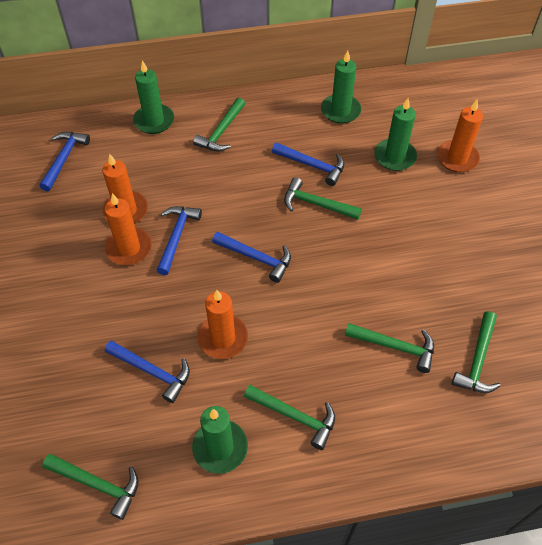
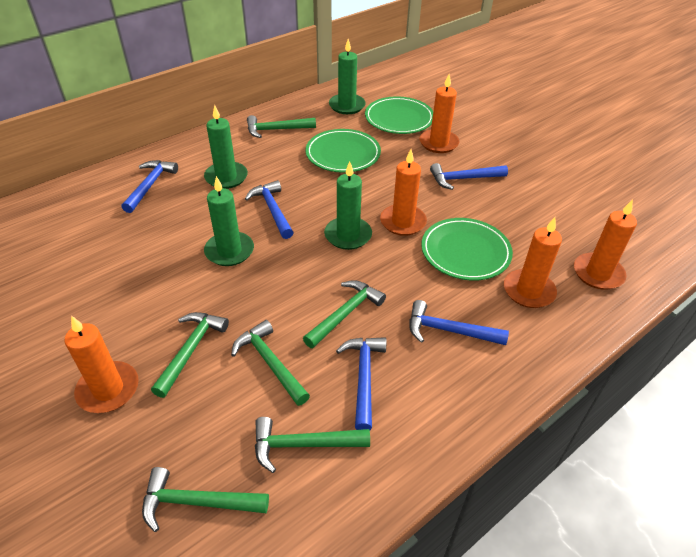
green plate: 0 -> 3
orange candle: 4 -> 5

